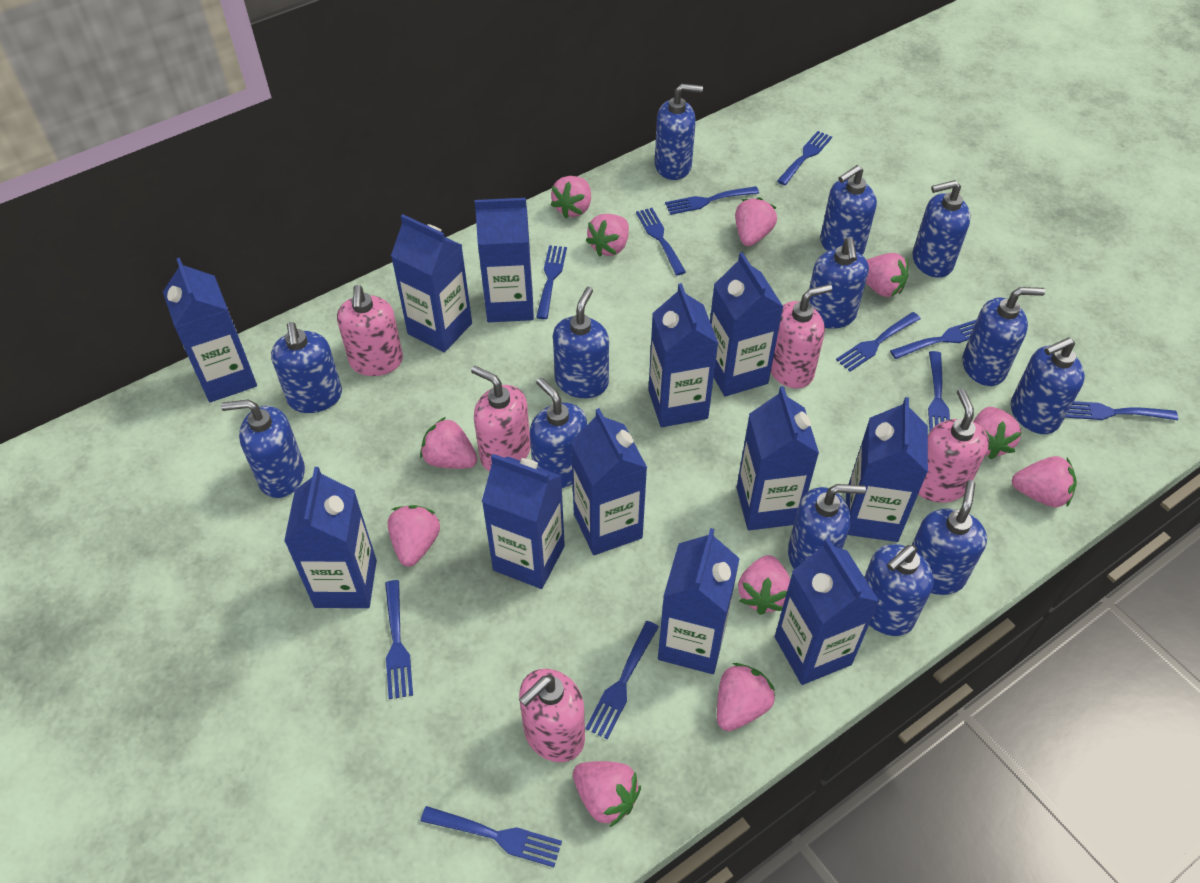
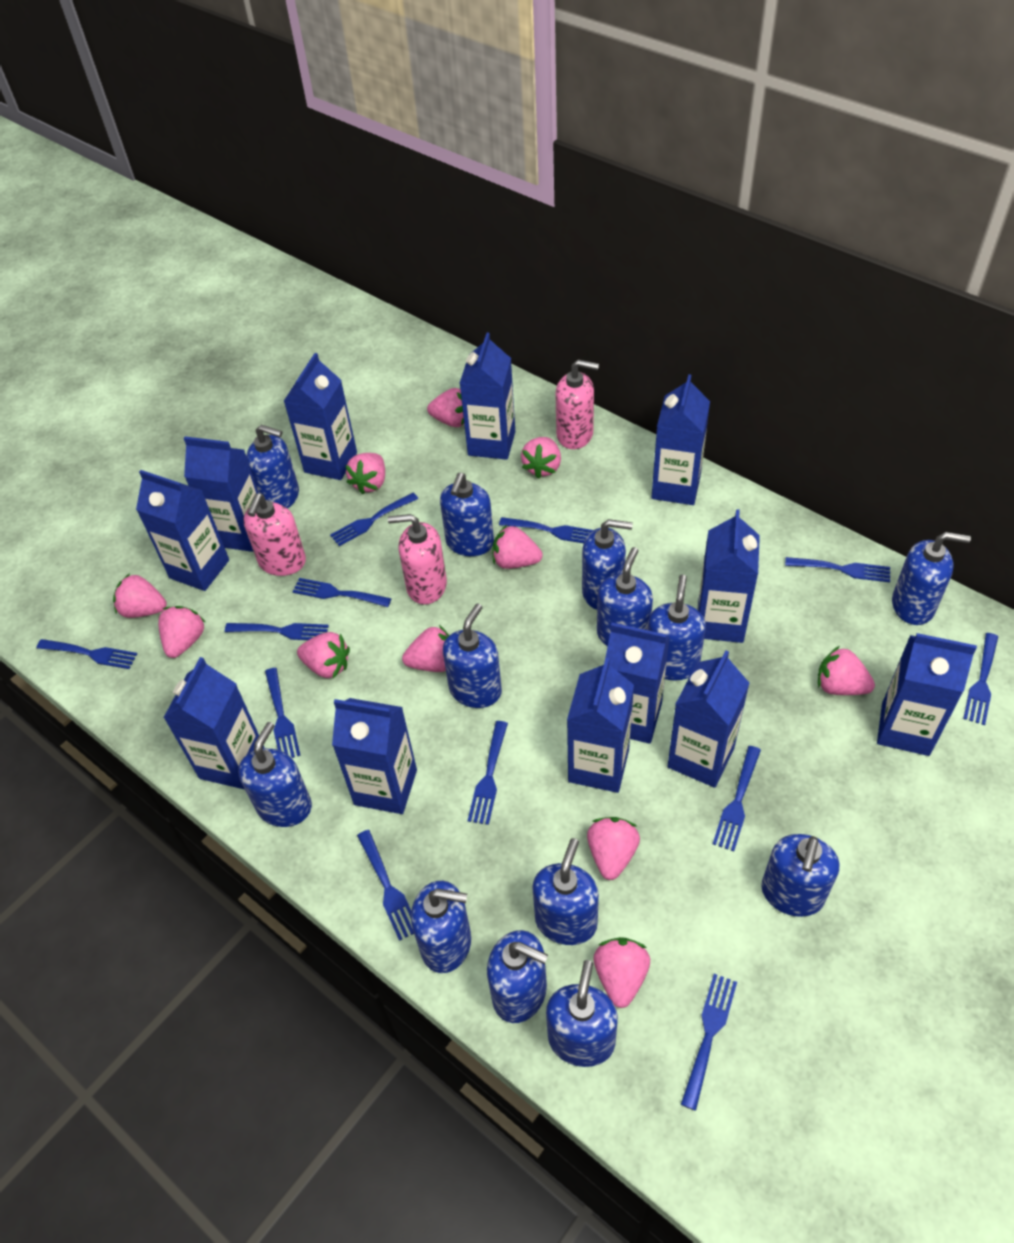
blue fork: 11 -> 12
pink soap dispenser: 5 -> 3

